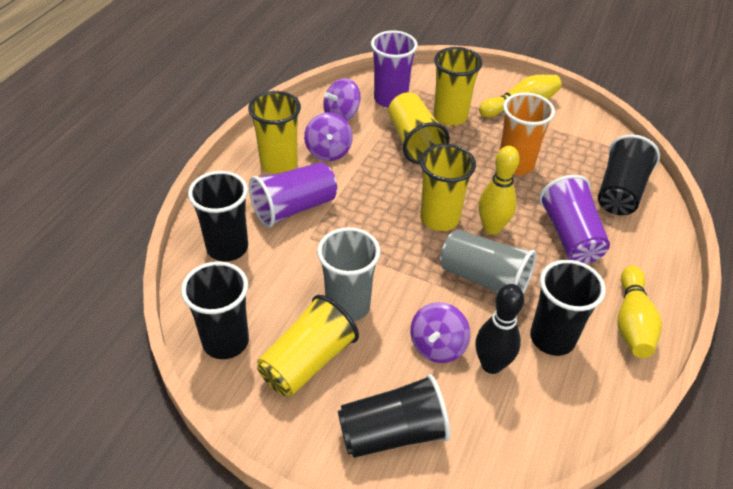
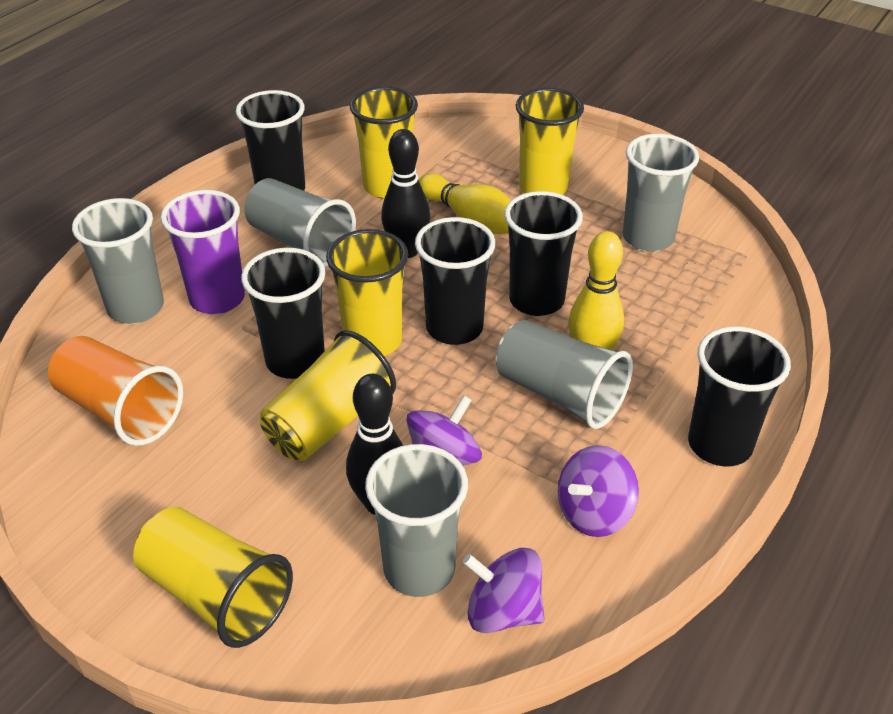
black bowling pin: 1 -> 2
grey cup: 2 -> 5
purple cup: 3 -> 1
yellow bowling pin: 3 -> 2

